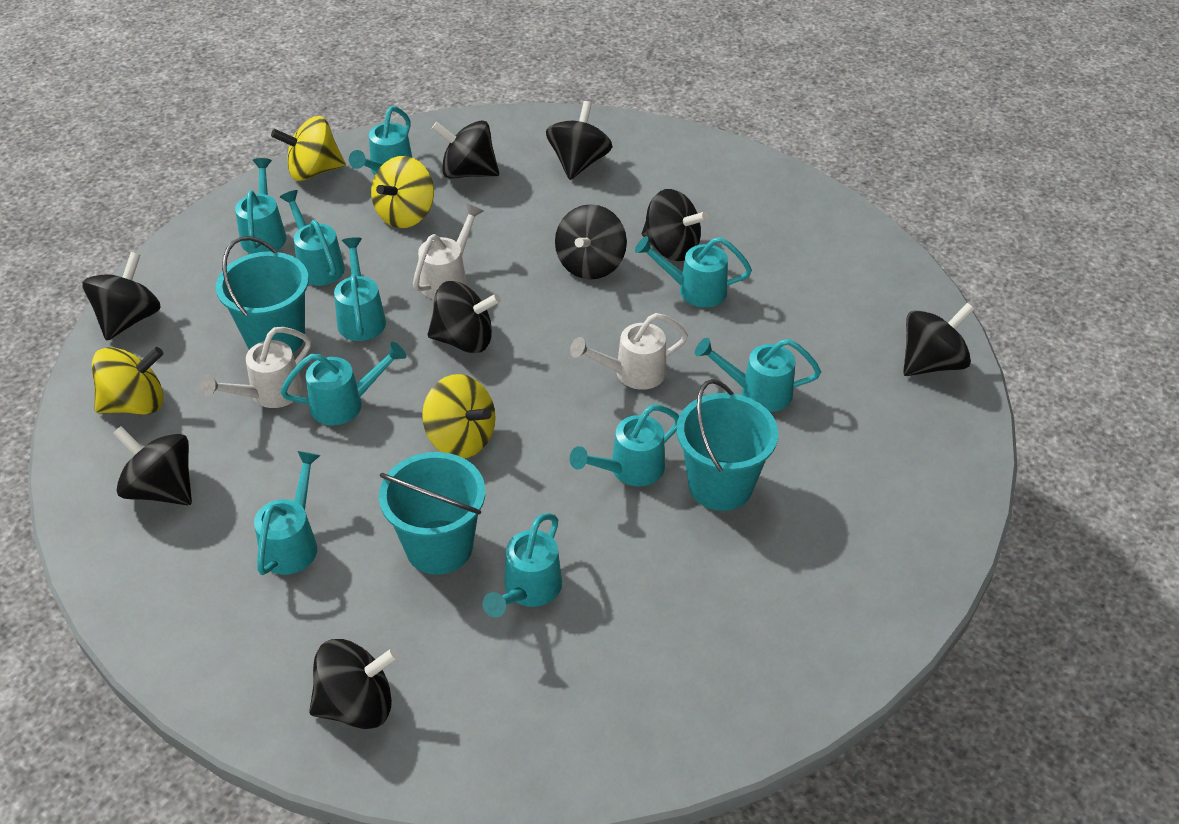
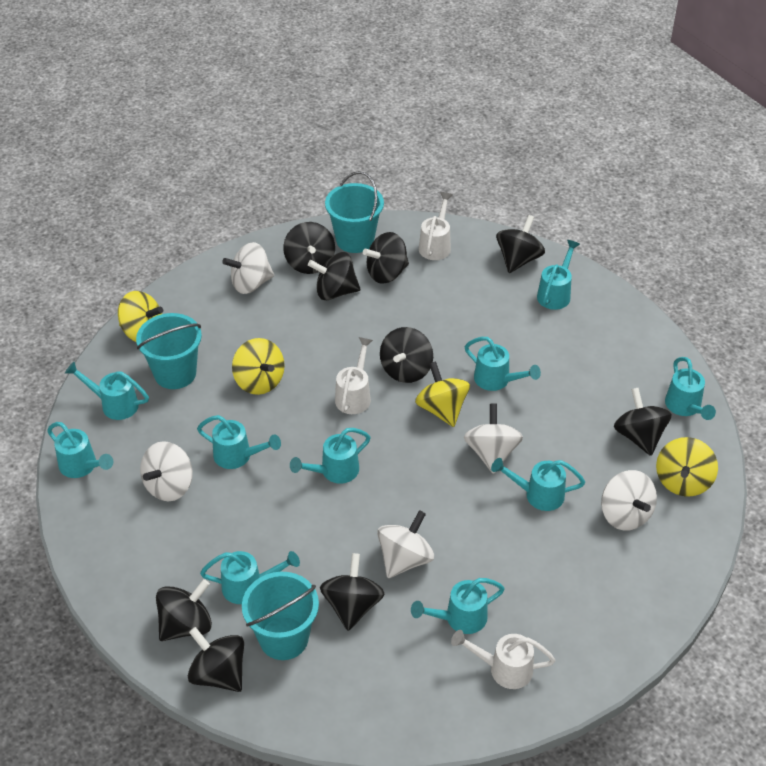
white spinning top: 0 -> 5

